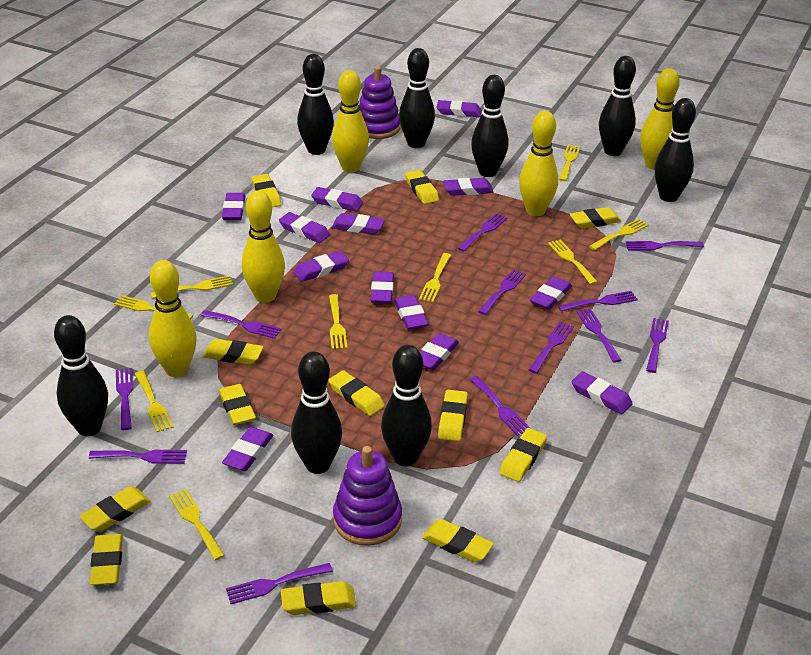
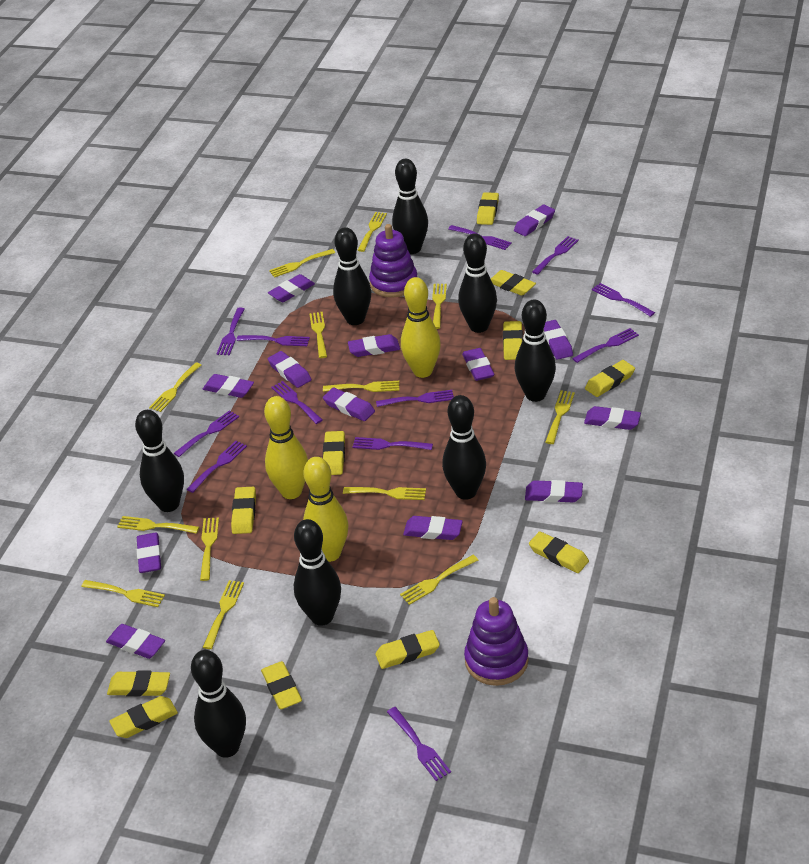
yellow bowling pin: 5 -> 3
yellow eraser: 12 -> 11
yellow fork: 9 -> 13

